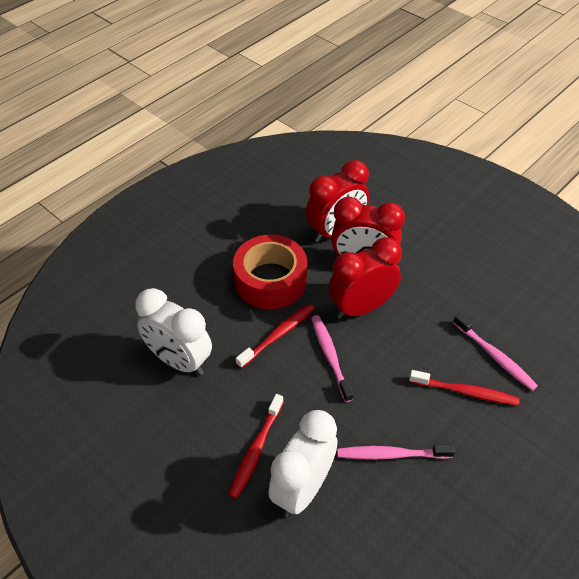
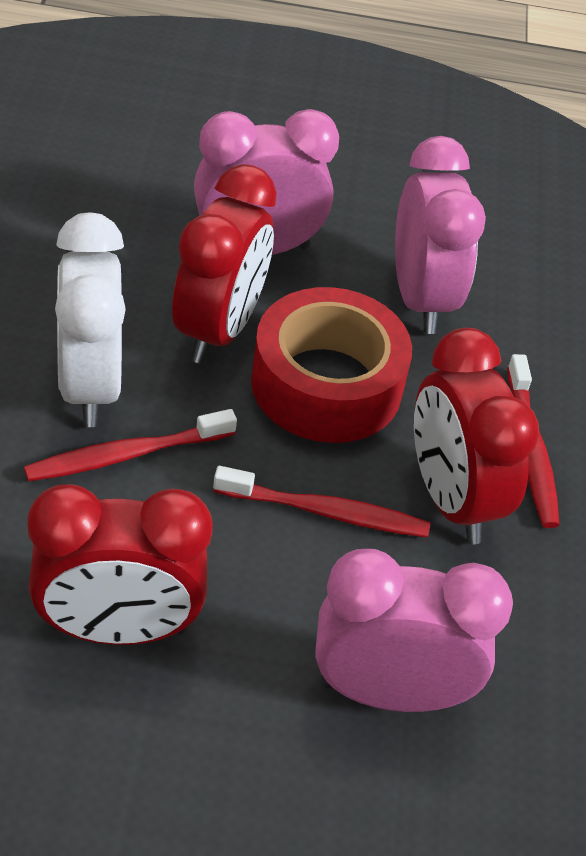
pink clock: 0 -> 3
pink toothbrush: 3 -> 0
white clock: 2 -> 1

